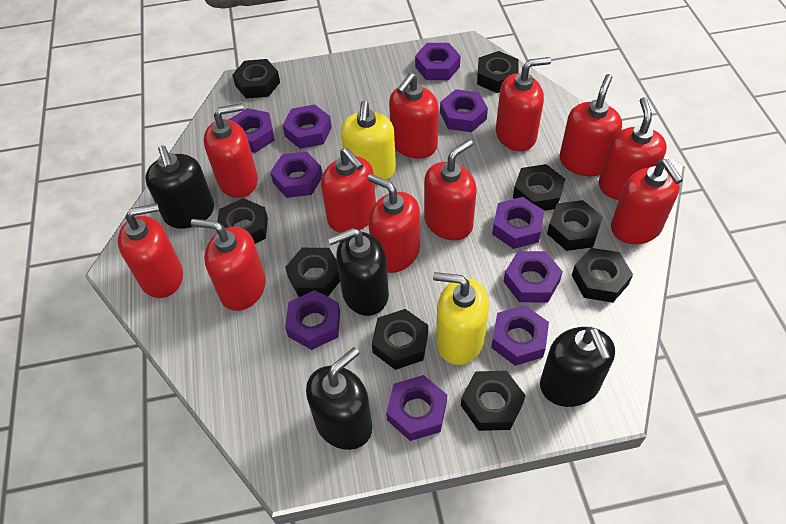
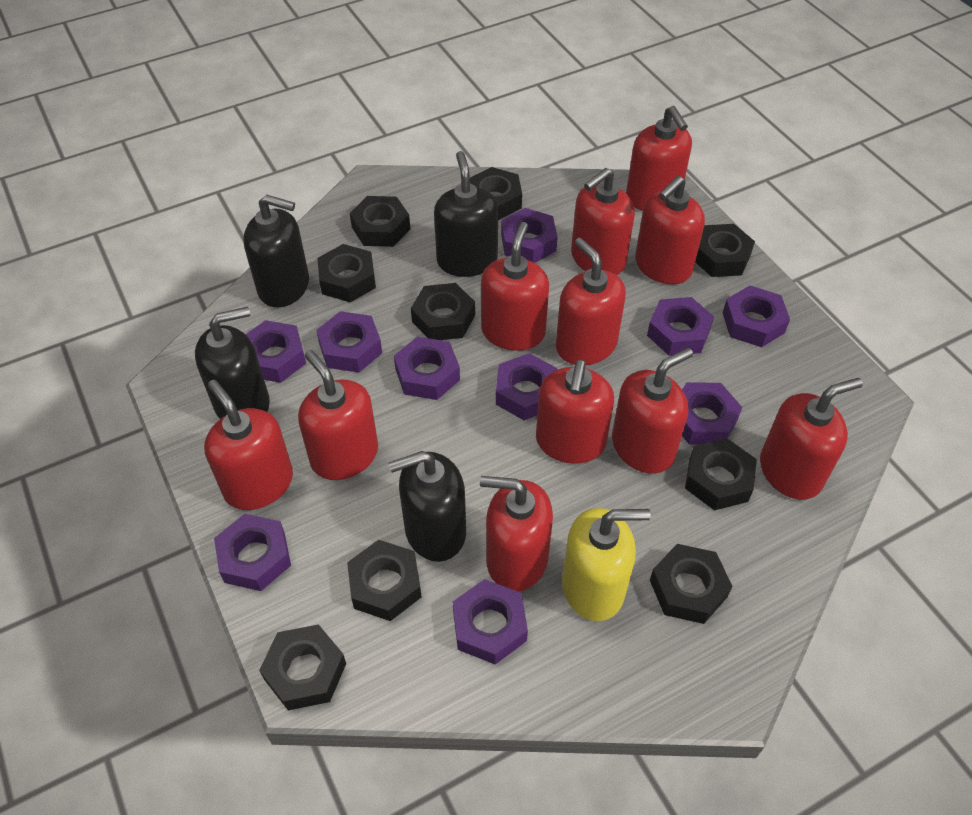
yellow soap dispenser: 2 -> 1

